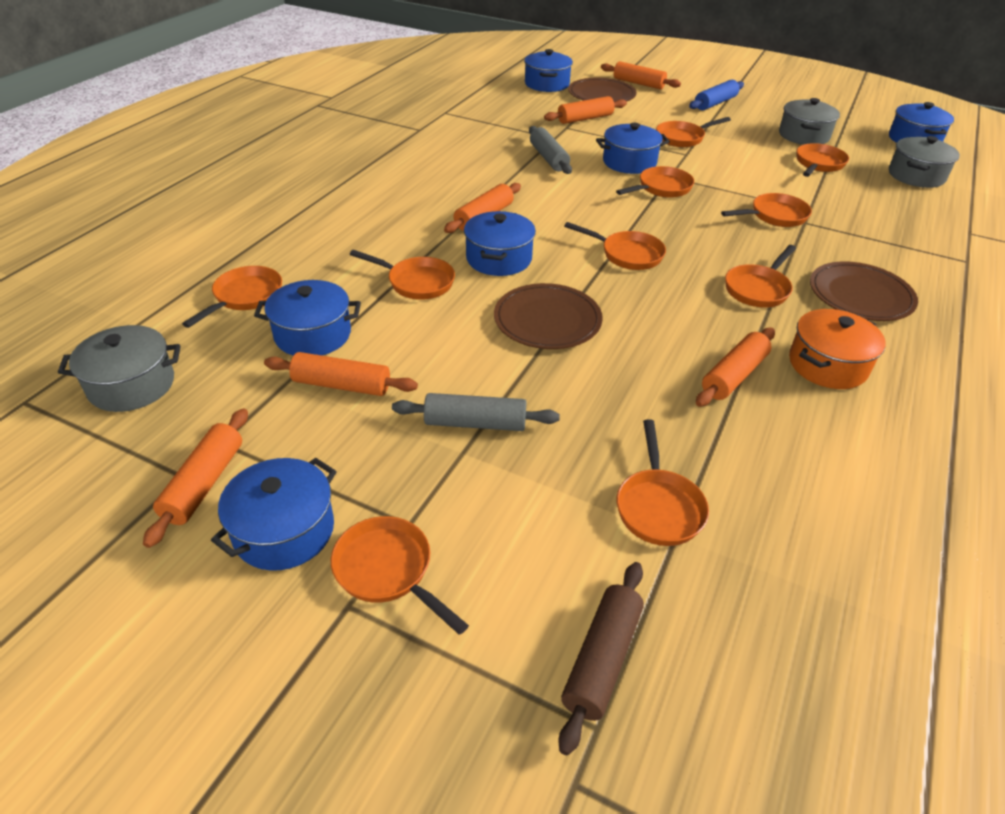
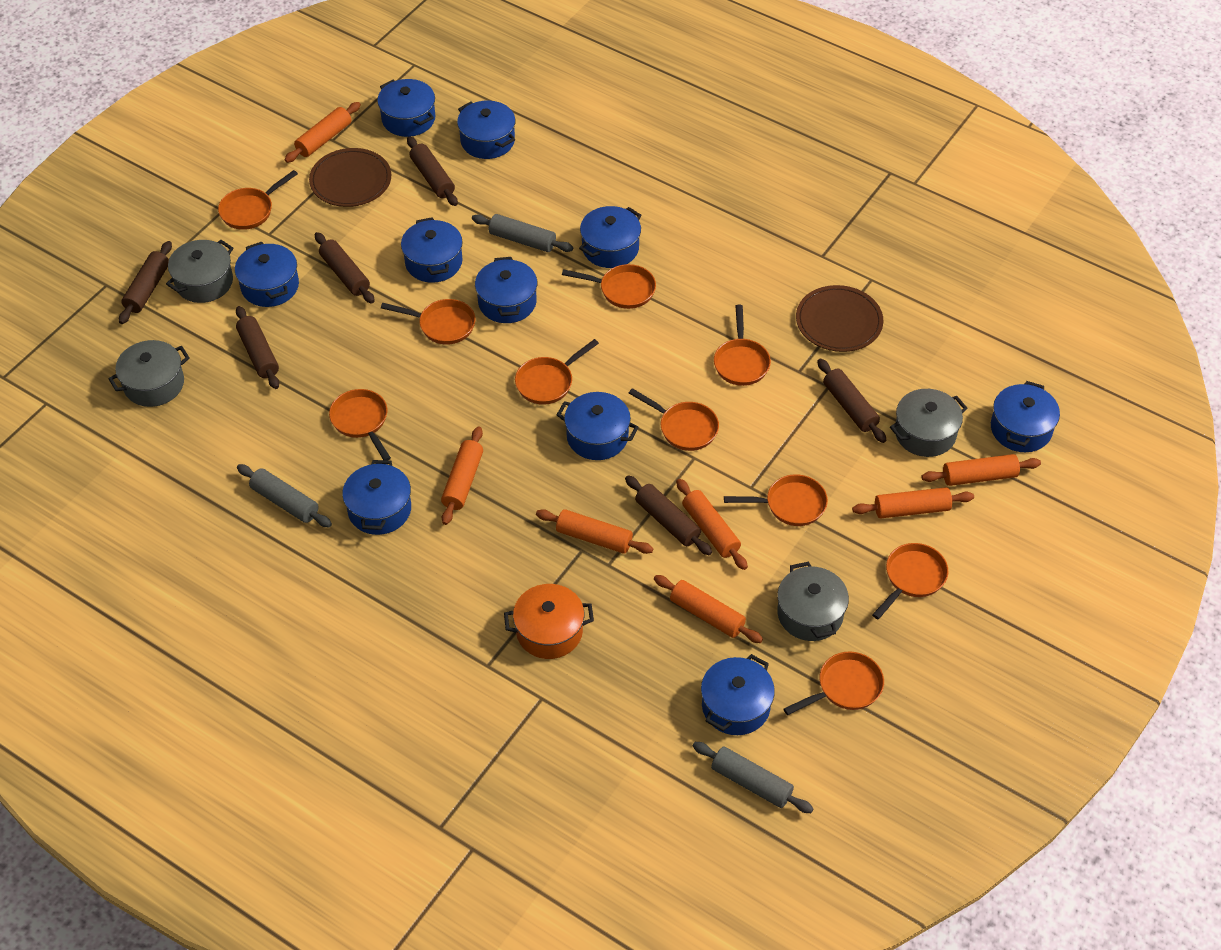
blue pot: 6 -> 10
blue rolling pin: 1 -> 0
brown plate: 3 -> 2
brown rolling pin: 1 -> 6
grey pot: 3 -> 4
grey rolling pin: 2 -> 3
orange rolling pin: 6 -> 7

